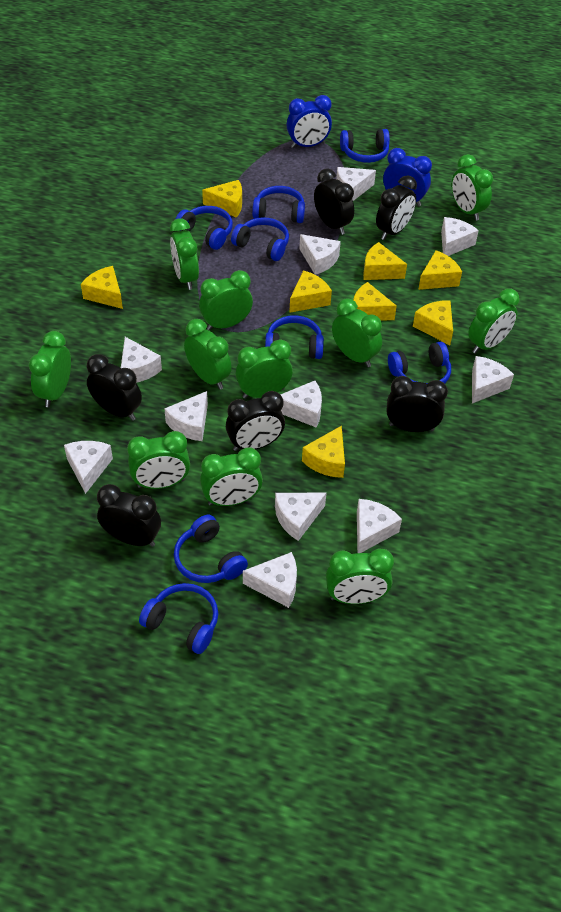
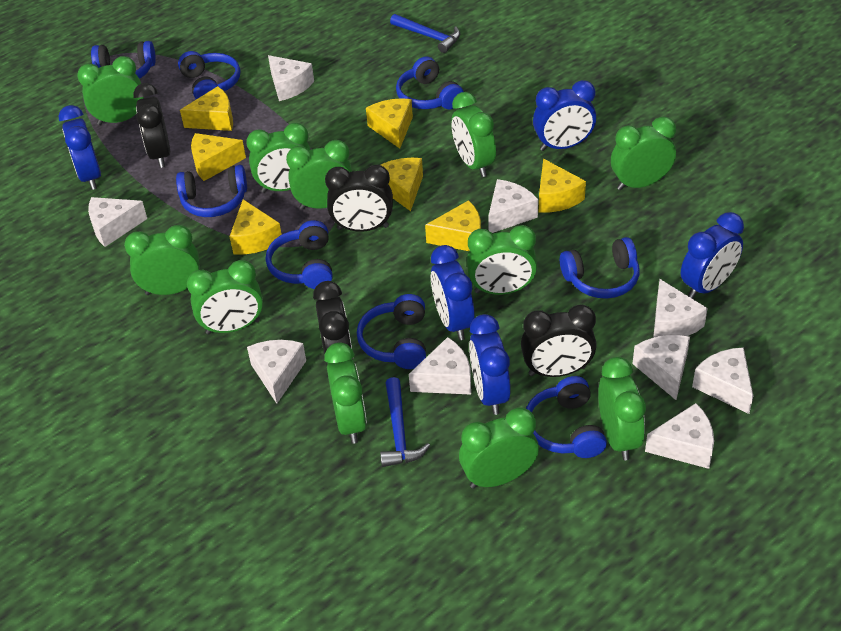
black clock: 6 -> 4
blue clock: 2 -> 5
blue hammer: 0 -> 2
white cheese: 11 -> 9
yellow cheese: 8 -> 7

